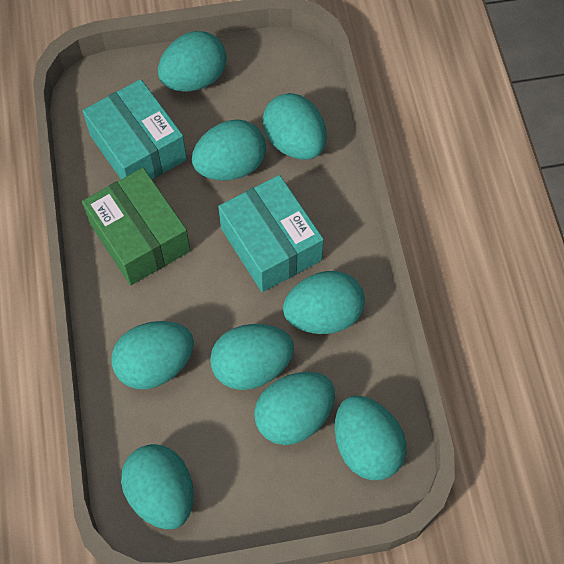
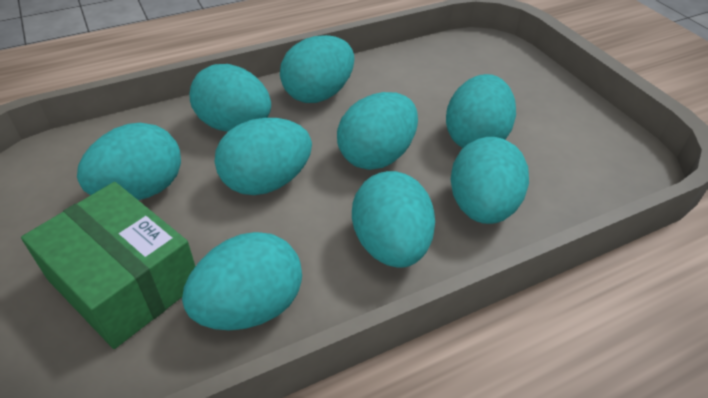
turquoise box: 2 -> 0

